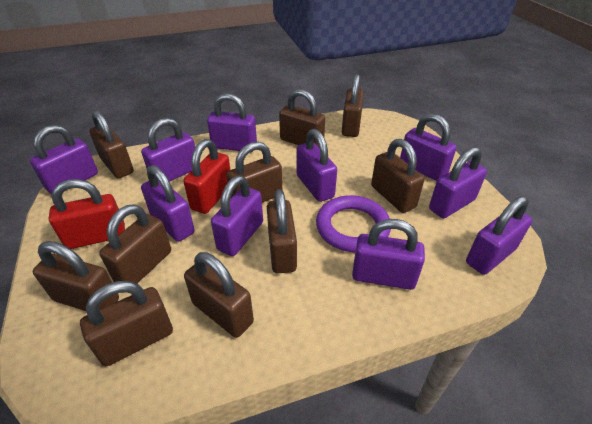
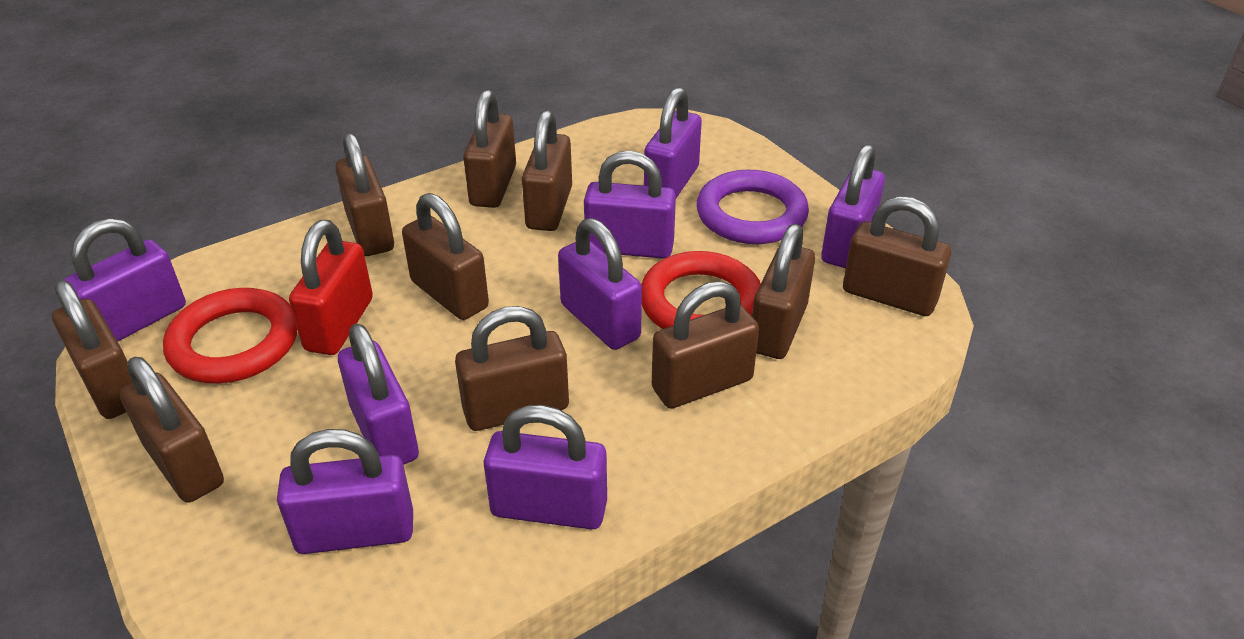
purple padlock: 10 -> 8
red padlock: 2 -> 1
red ring: 0 -> 2

